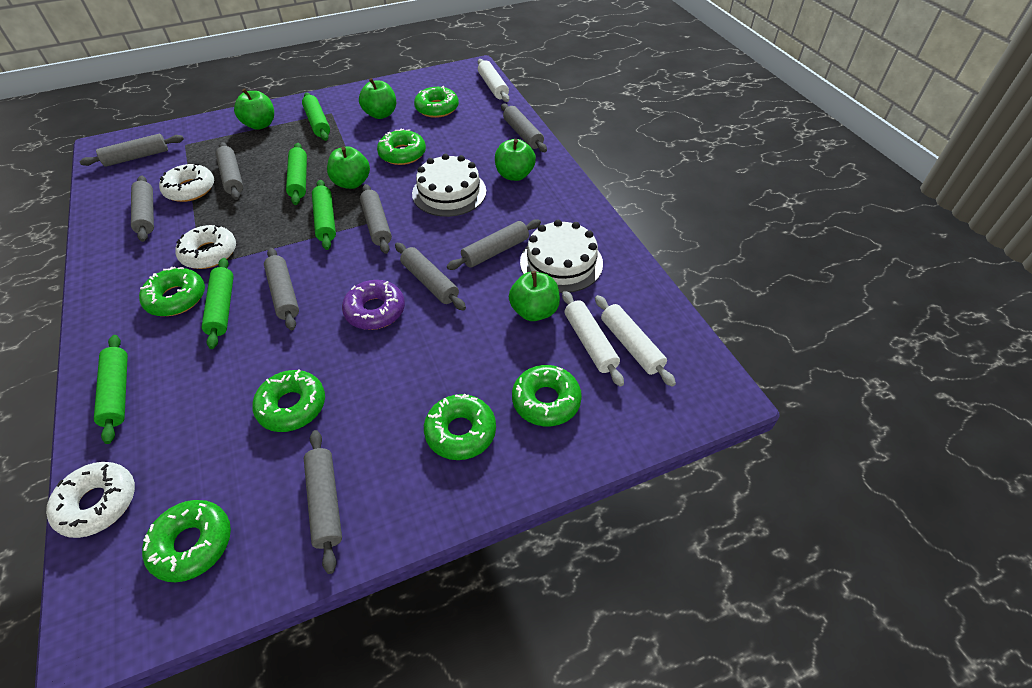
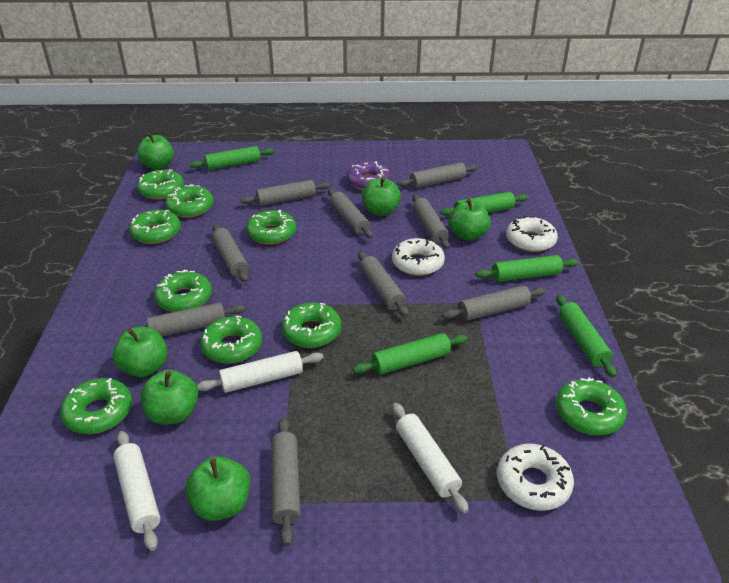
green apple: 5 -> 6
green donut: 7 -> 9
white cake: 2 -> 0

